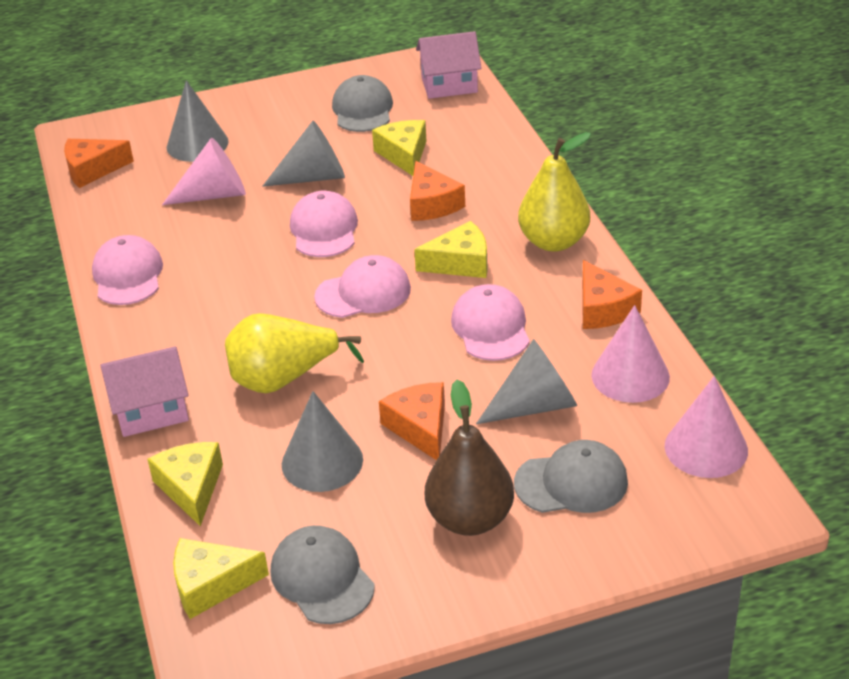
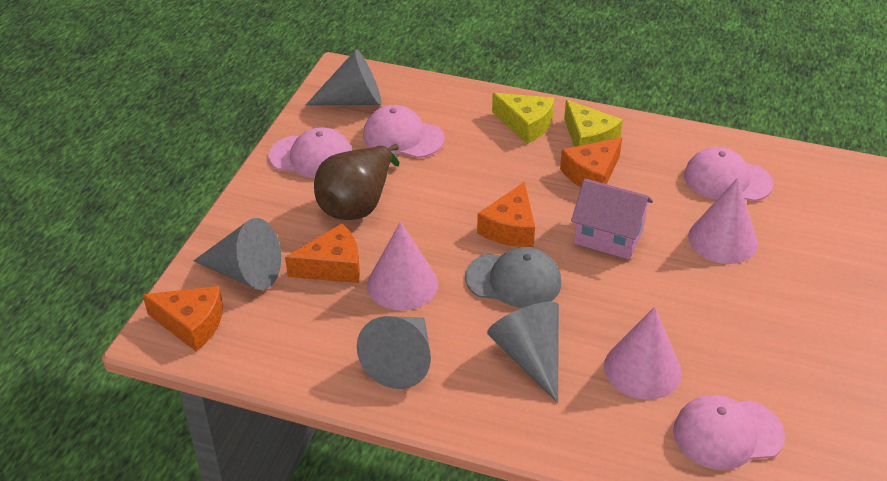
grey cap: 3 -> 1
pink house: 2 -> 1
yellow cheese: 4 -> 2
yellow pear: 2 -> 0

